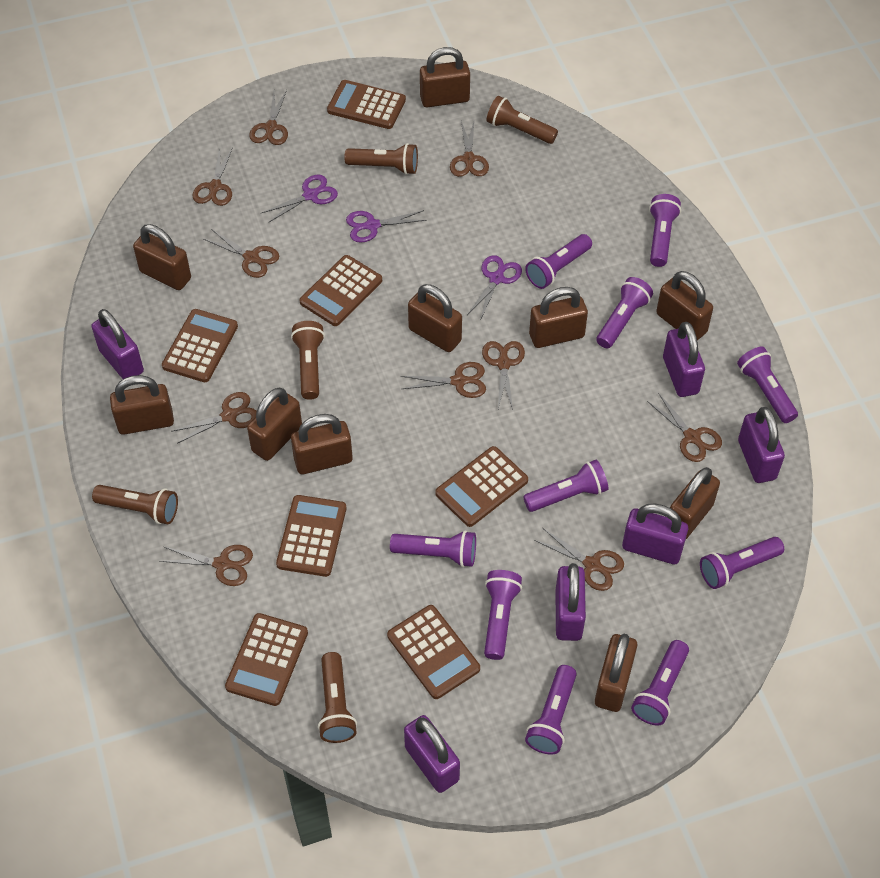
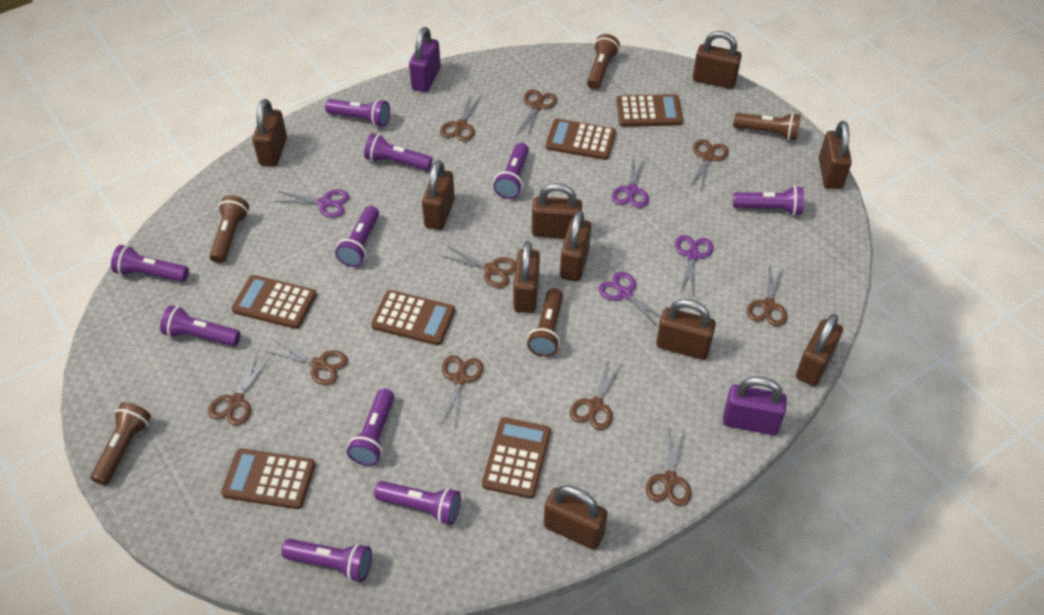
brown calculator: 7 -> 6
purple padlock: 6 -> 2
purple scissors: 3 -> 4

